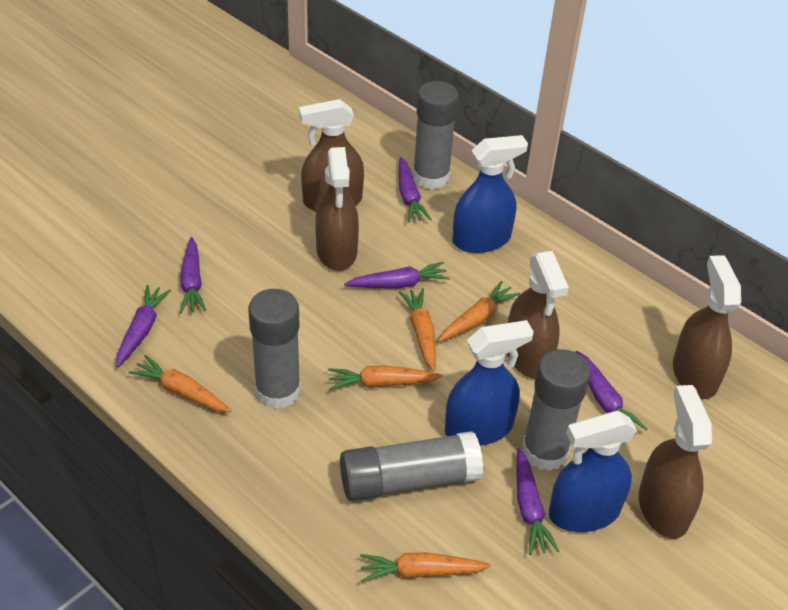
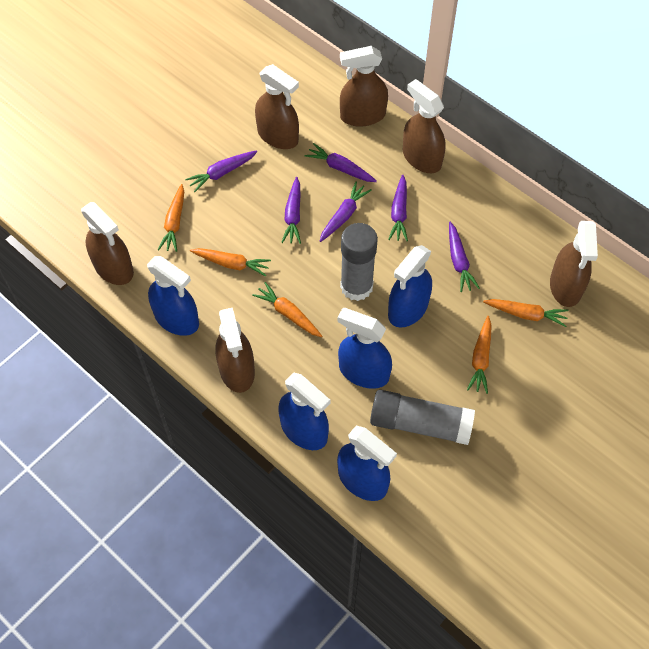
blue spray bottle: 3 -> 5
brown spray bottle: 5 -> 6
grey glue stick: 4 -> 2

